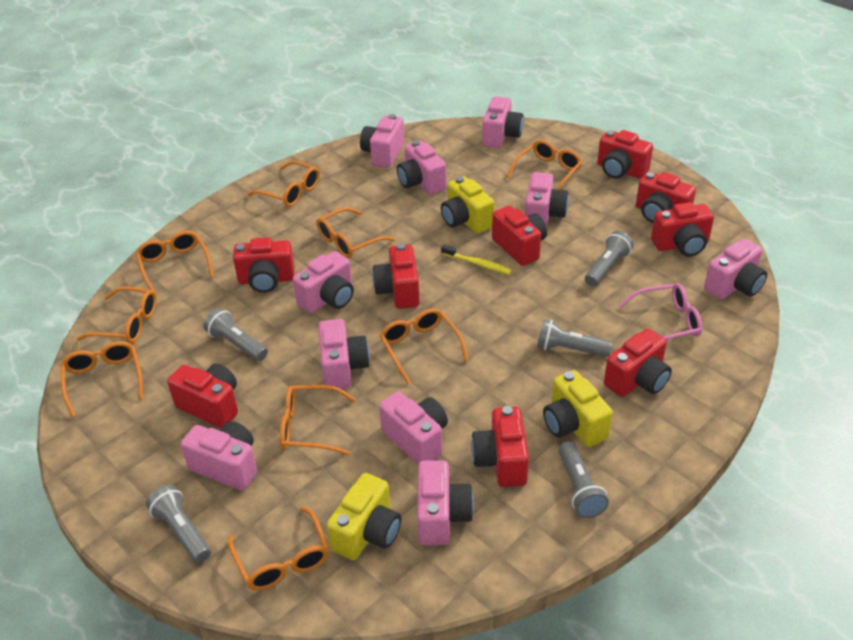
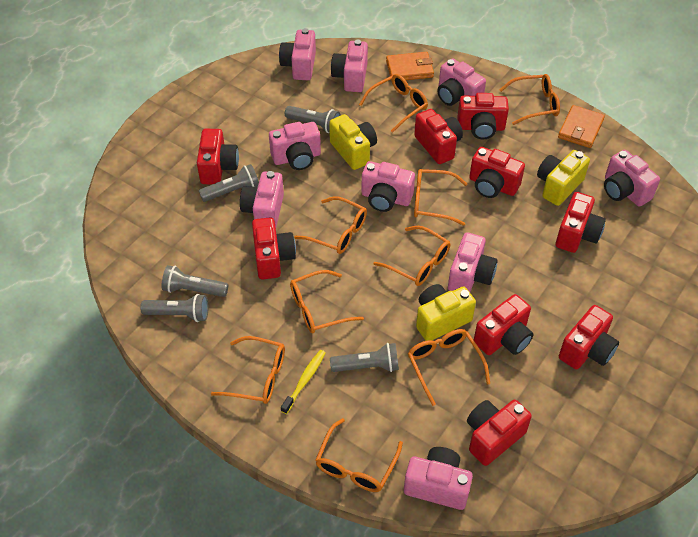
orange wallet: 0 -> 2
pink camera: 10 -> 9
pink glasses: 1 -> 0

